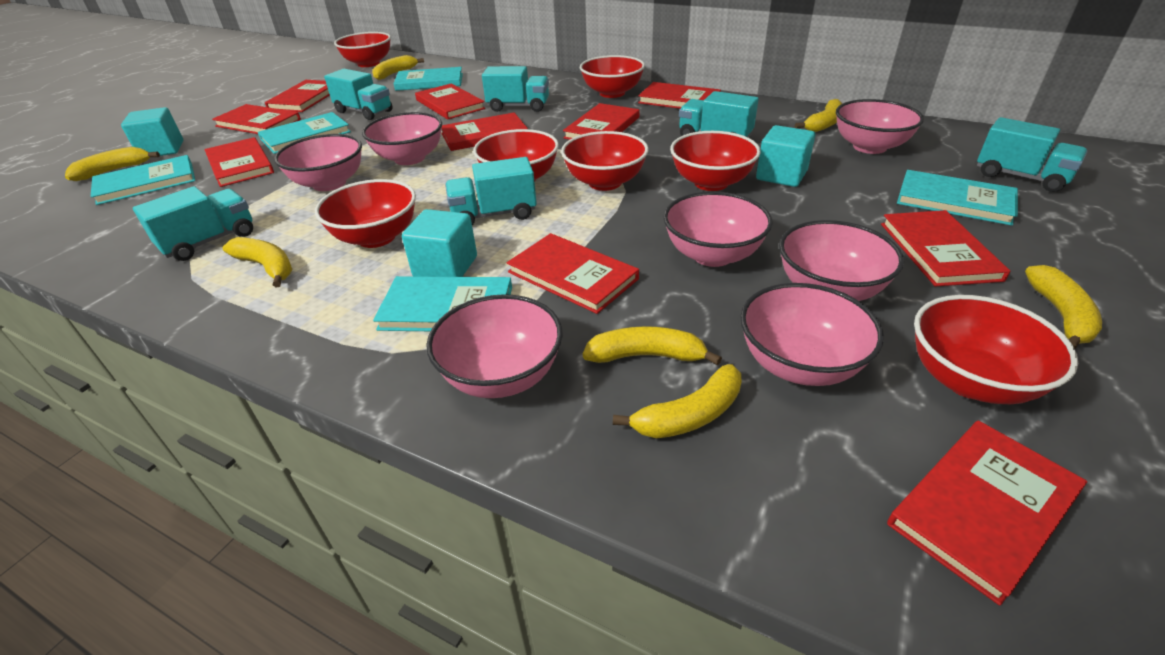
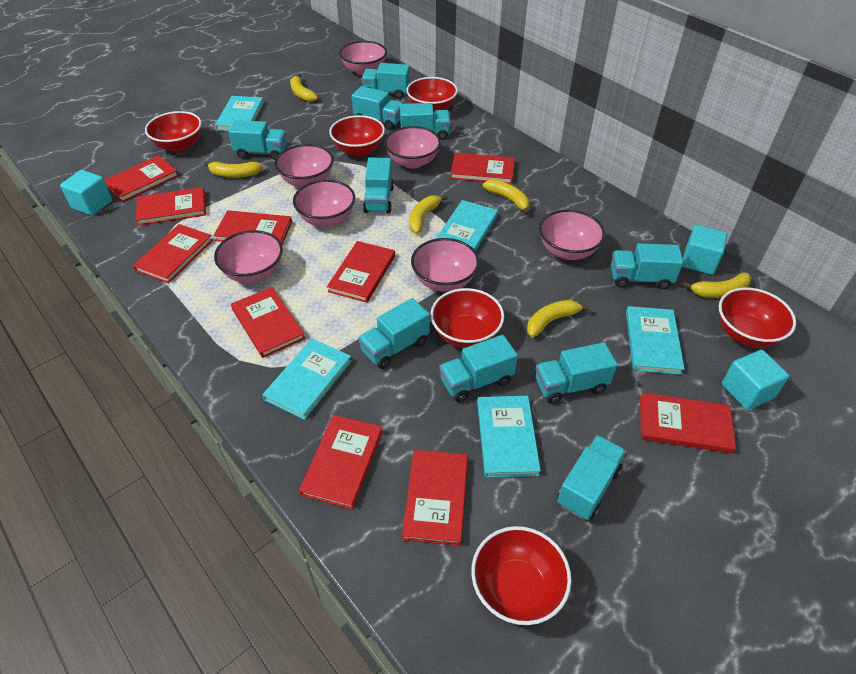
red bowl: 7 -> 6
turquoise truck: 6 -> 10
yellow banana: 7 -> 6

